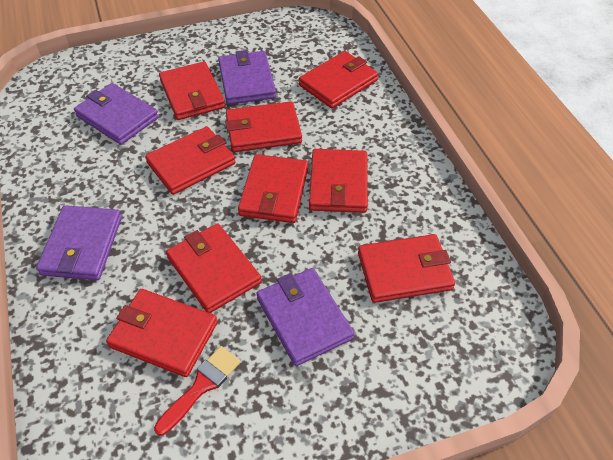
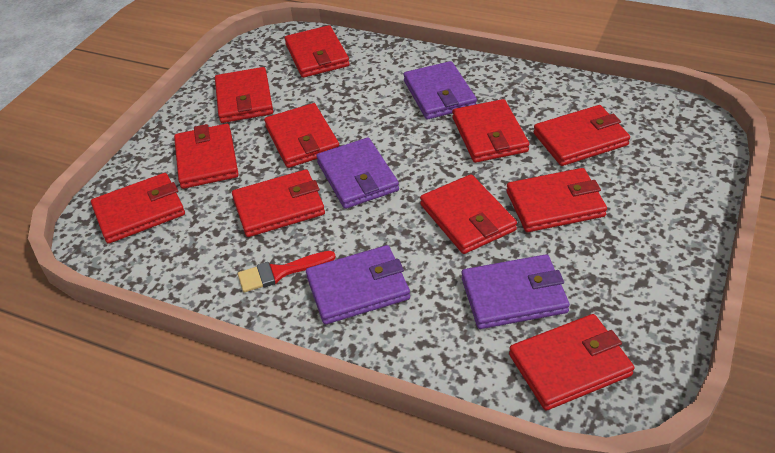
red wallet: 9 -> 11

